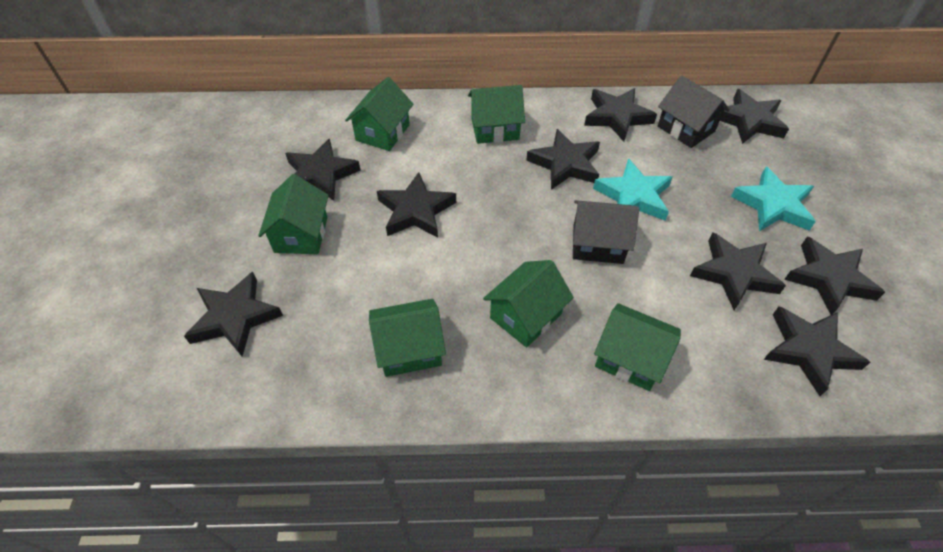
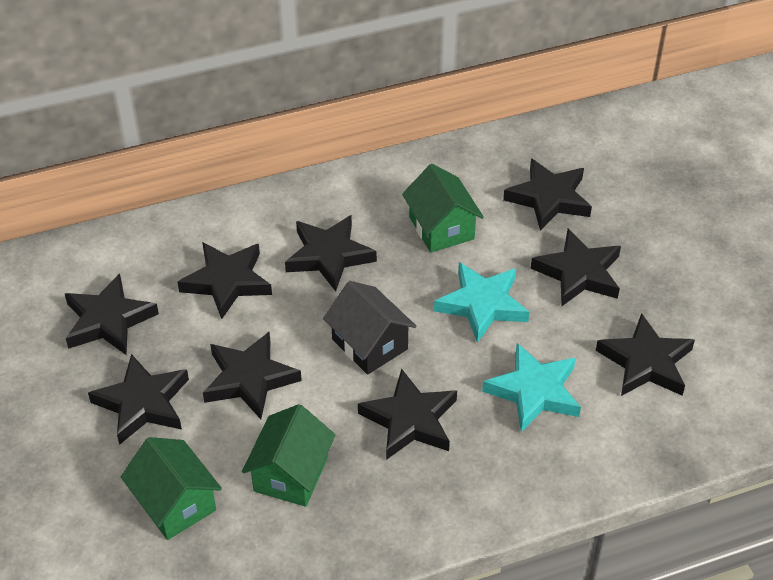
black house: 2 -> 1
green house: 6 -> 3

